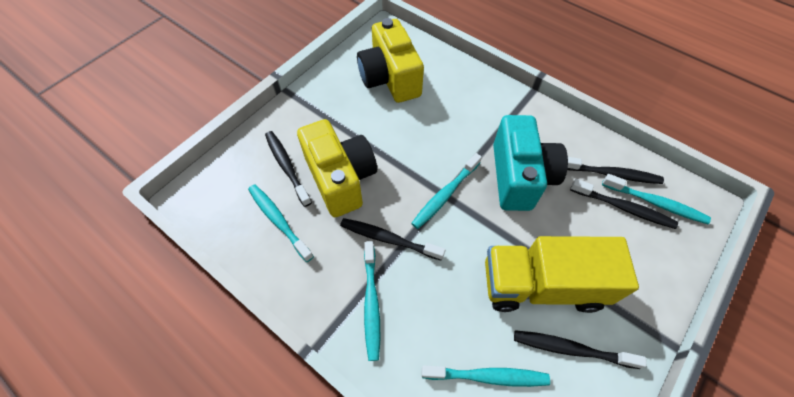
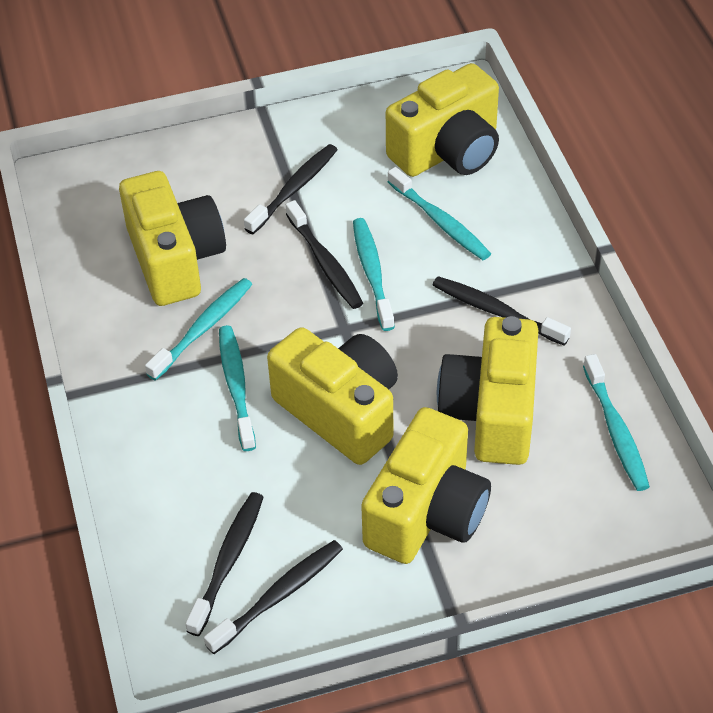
turquoise camera: 1 -> 0
yellow camera: 2 -> 5
yellow truck: 1 -> 0

